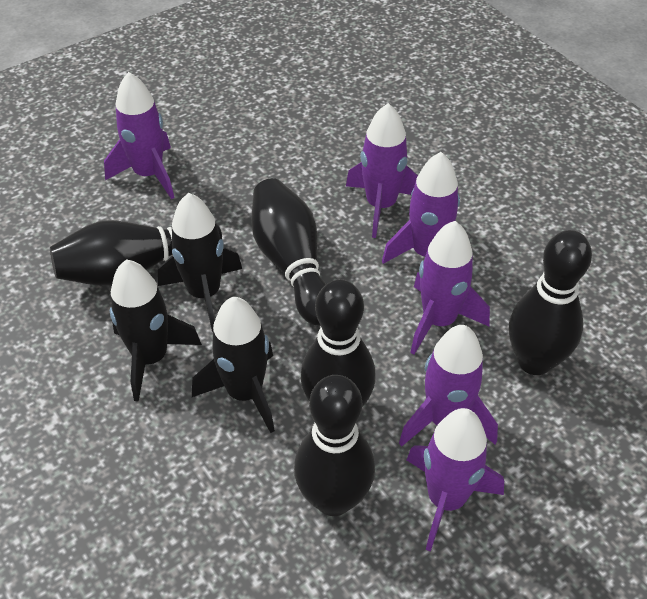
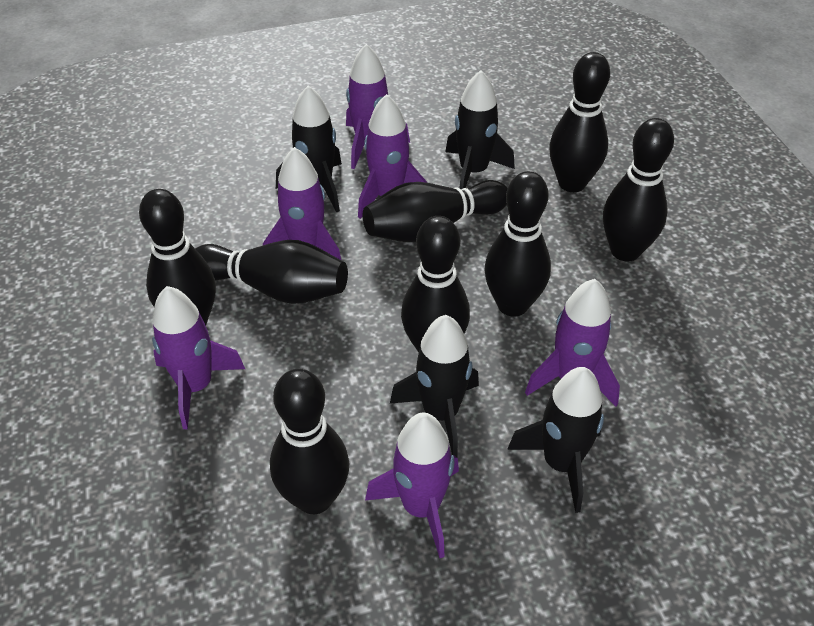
black bowling pin: 5 -> 8
black rocket: 3 -> 4

